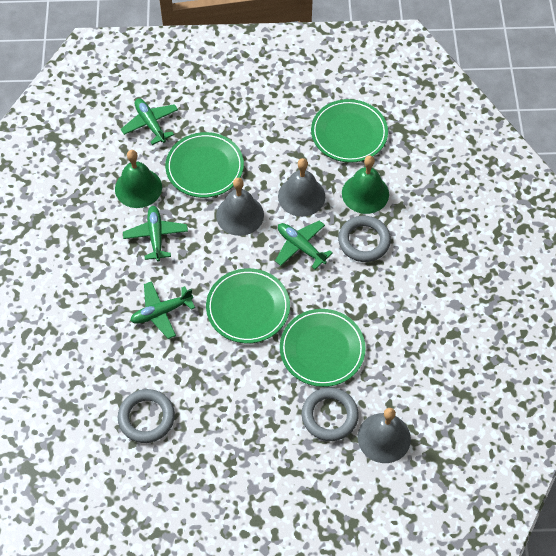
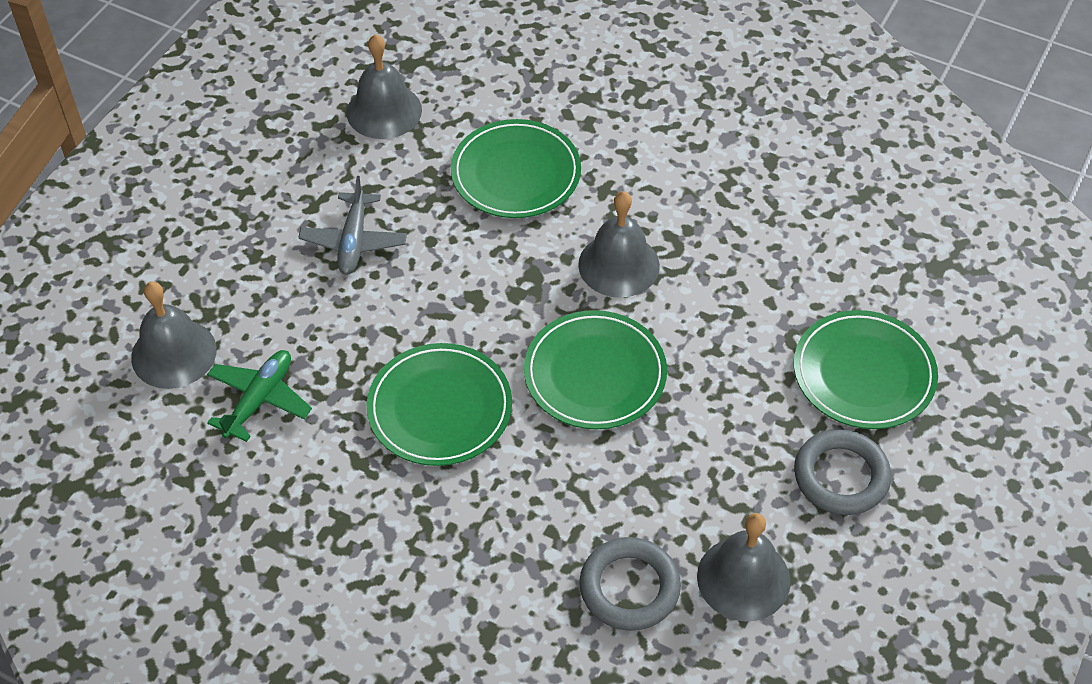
green bell: 2 -> 0
green plane: 4 -> 1
grey bell: 3 -> 4
grey plane: 0 -> 1
grey ring: 3 -> 2

